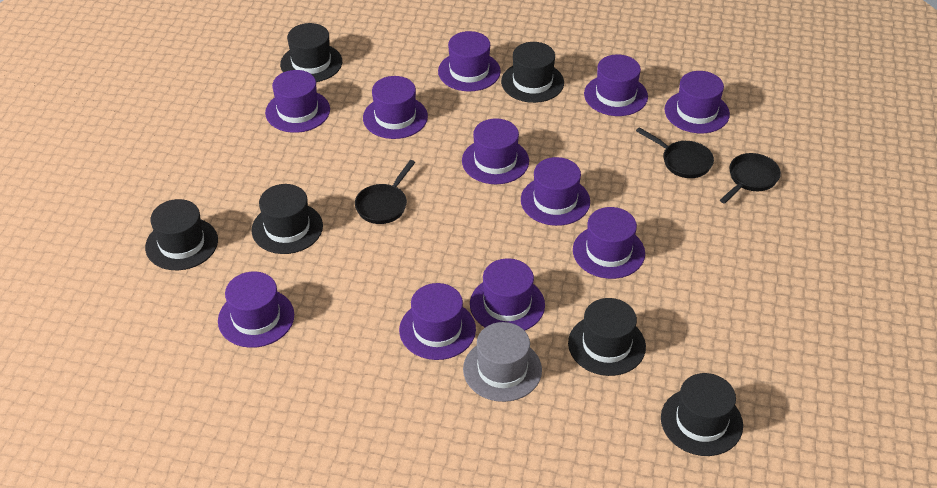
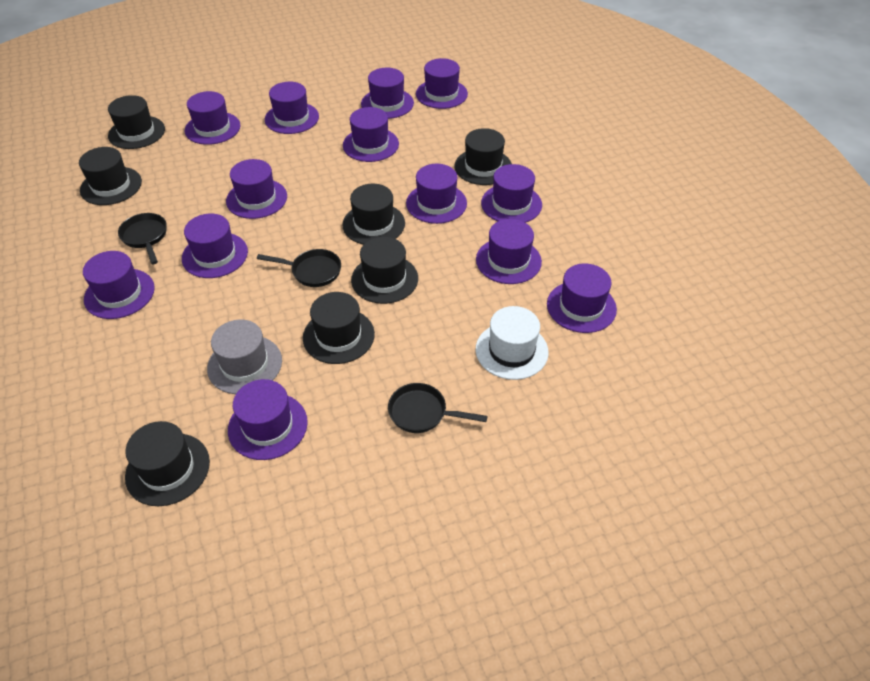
black hat: 6 -> 7
purple hat: 11 -> 13
white hat: 0 -> 1

